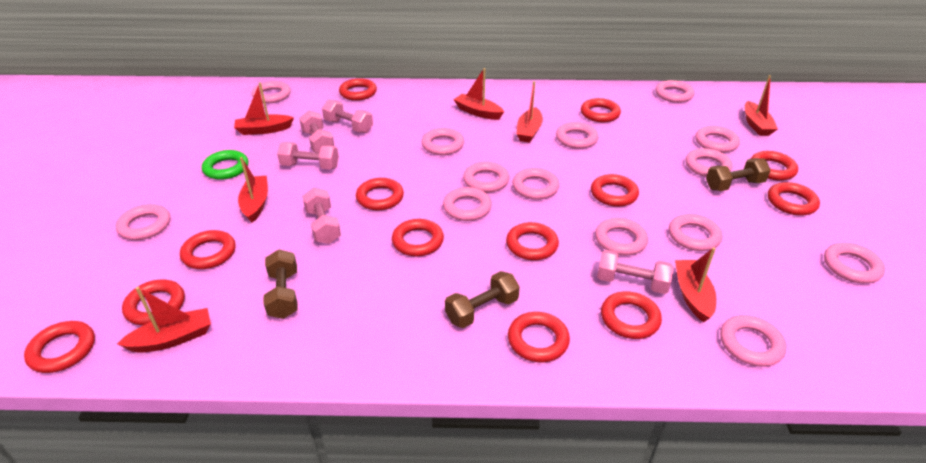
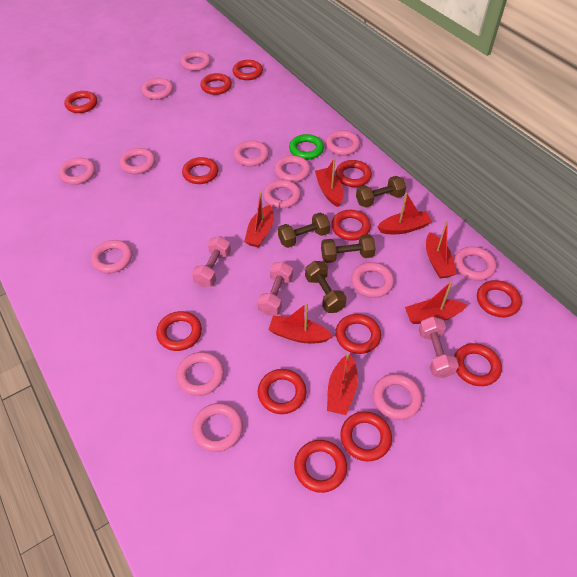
brown dumbbell: 3 -> 4
pink dumbbell: 5 -> 3

